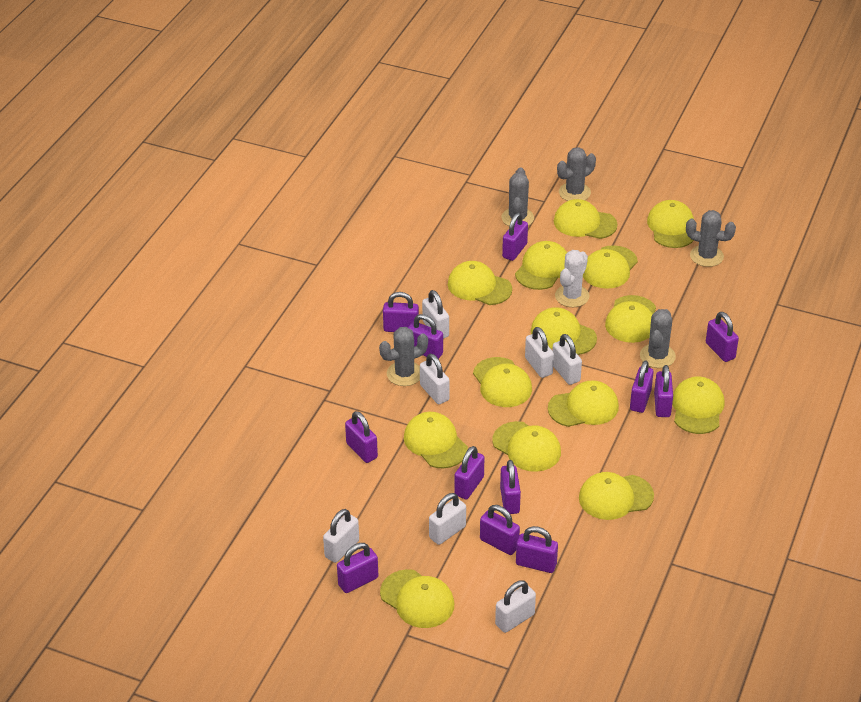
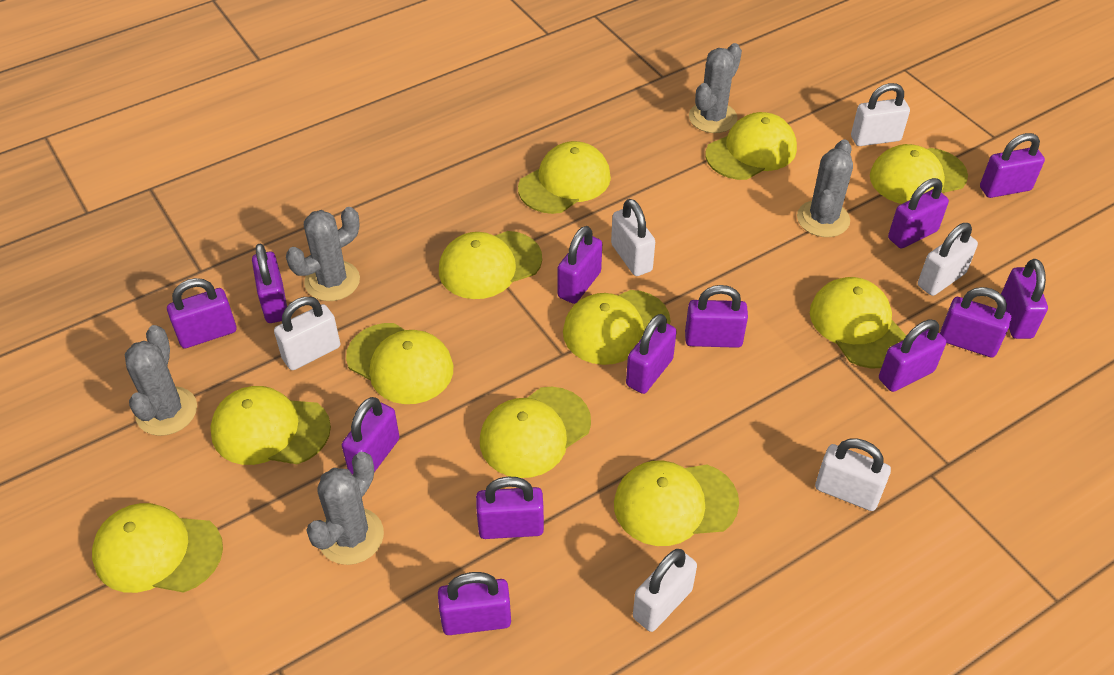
purple padlock: 12 -> 13
white cactus: 1 -> 0
white padlock: 7 -> 6
yellow cap: 14 -> 11

